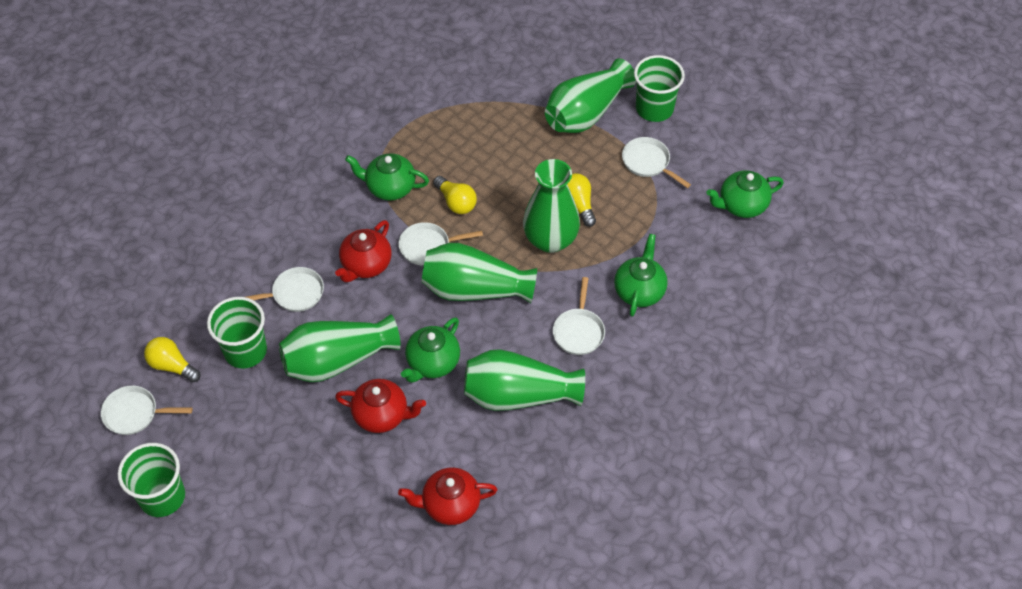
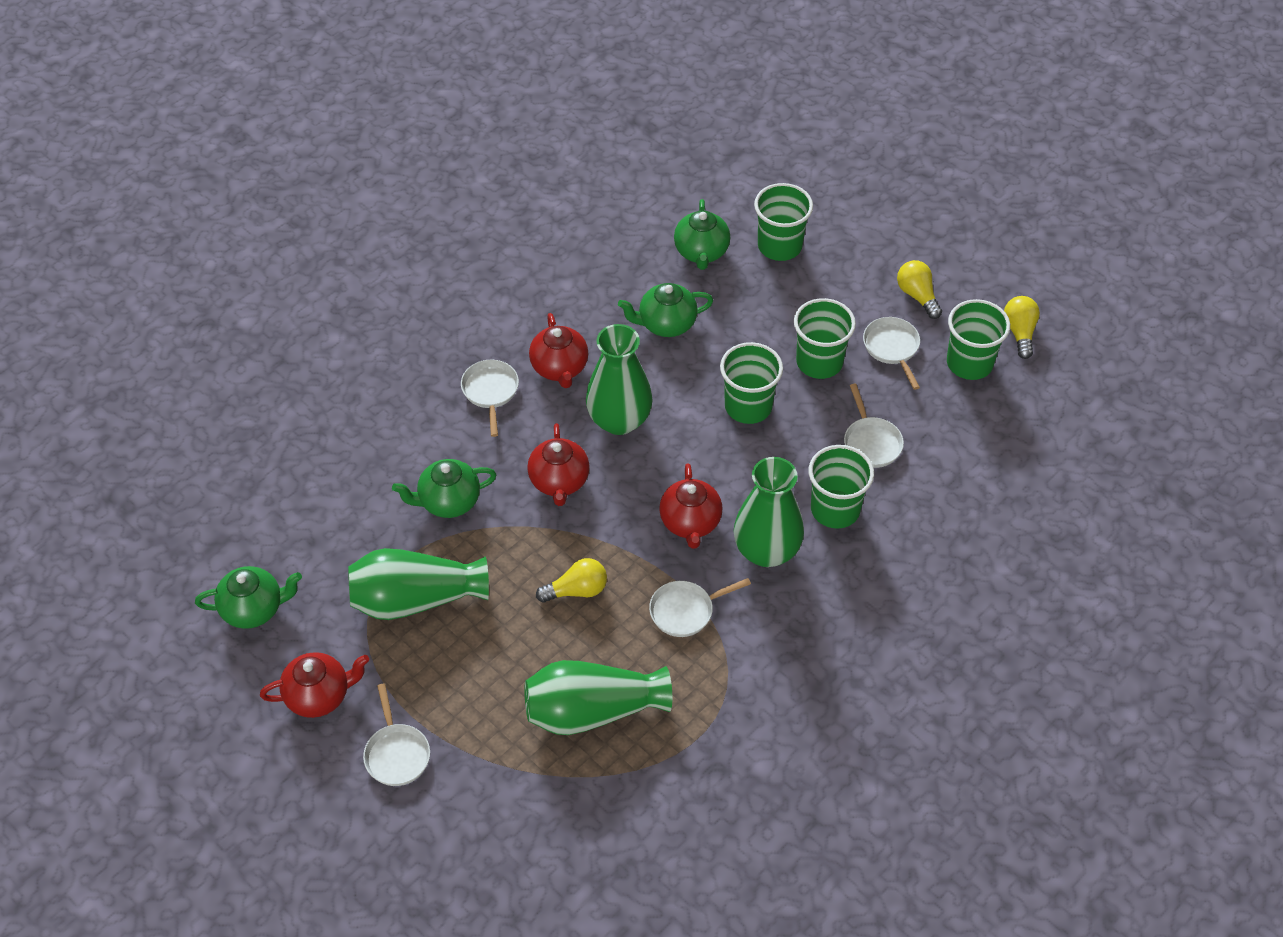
green cup: 3 -> 5
green vase: 5 -> 4
red teapot: 3 -> 4

